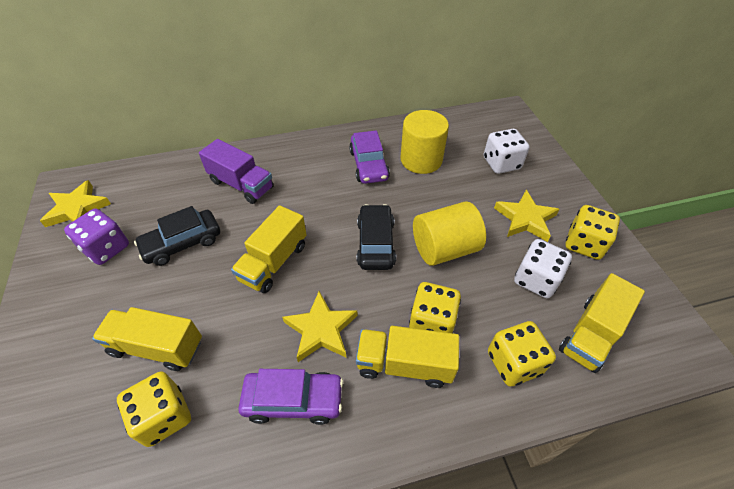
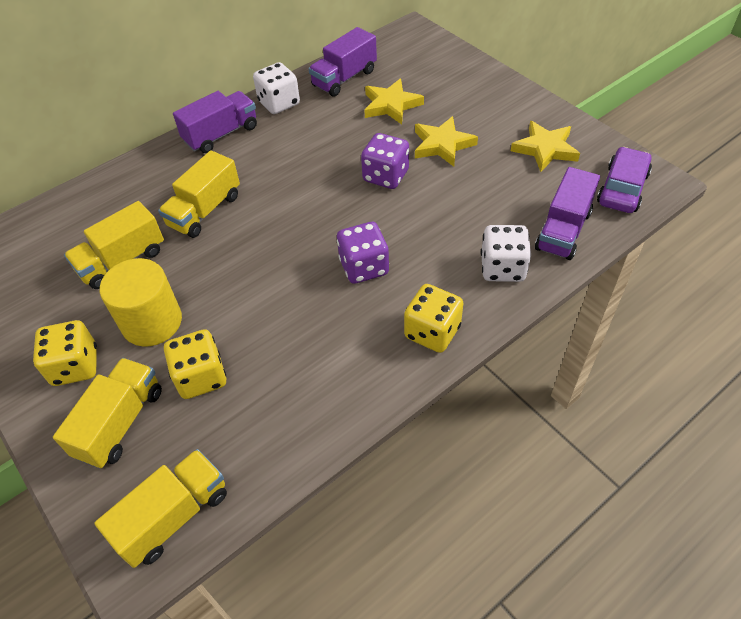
black car: 2 -> 0
purple car: 2 -> 1
purple dice: 1 -> 2
purple truck: 1 -> 3
yellow cylinder: 2 -> 1
yellow dice: 4 -> 3

